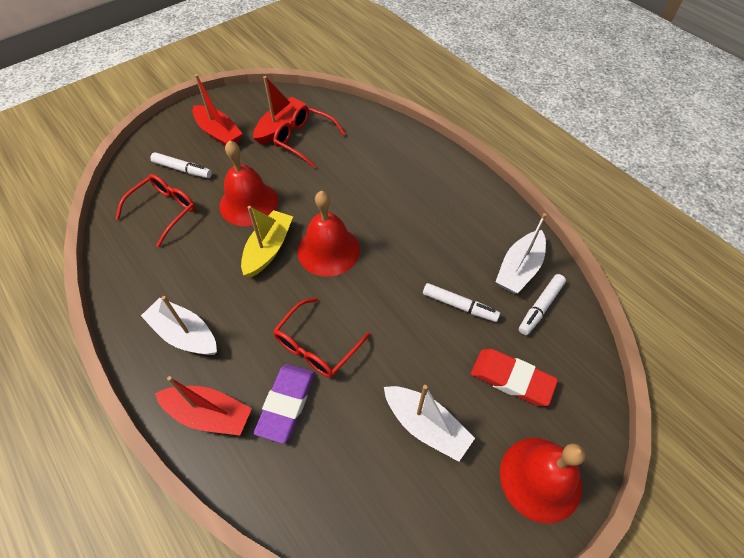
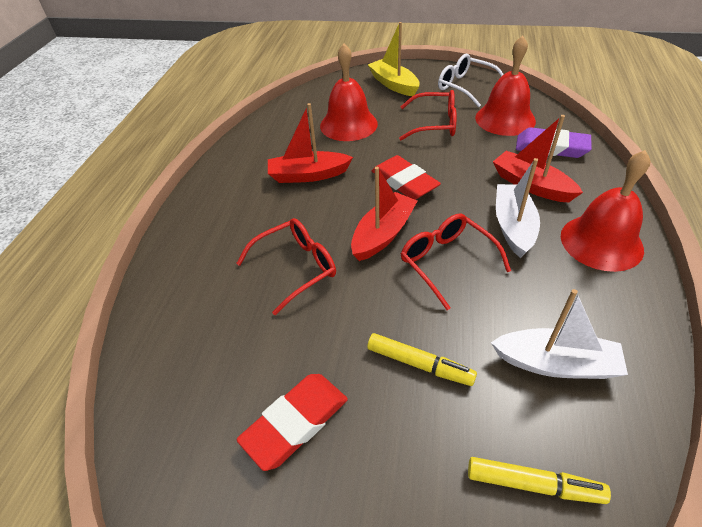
red eraser: 1 -> 2
white boat: 3 -> 2
white glasses: 0 -> 1
white marker: 3 -> 0
yellow marker: 0 -> 2

